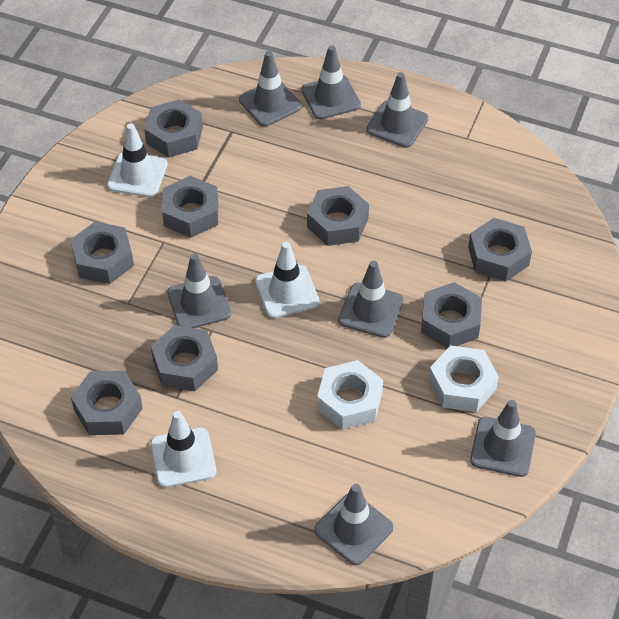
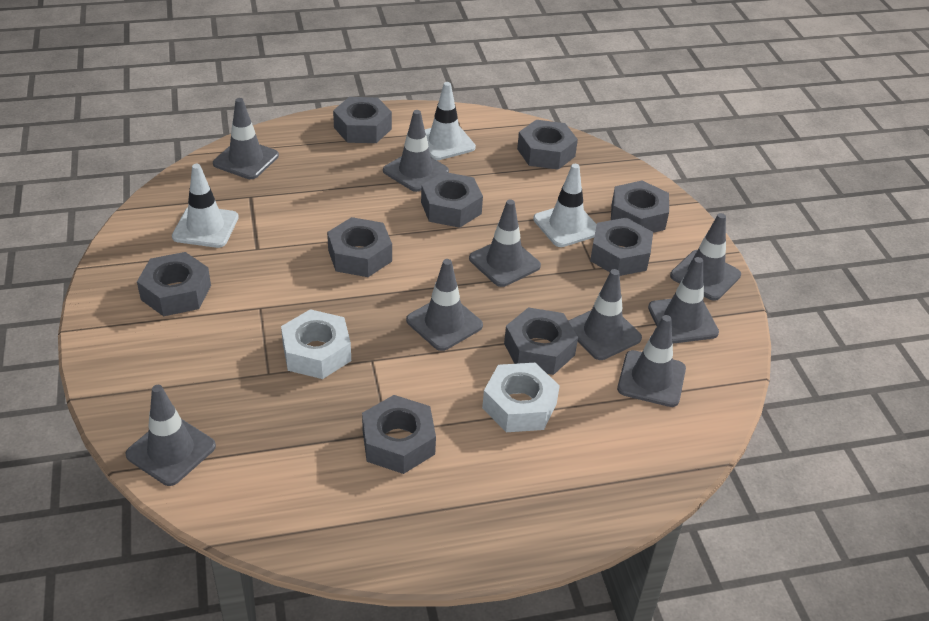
grey nut: 8 -> 9
grey traffic cone: 7 -> 9

